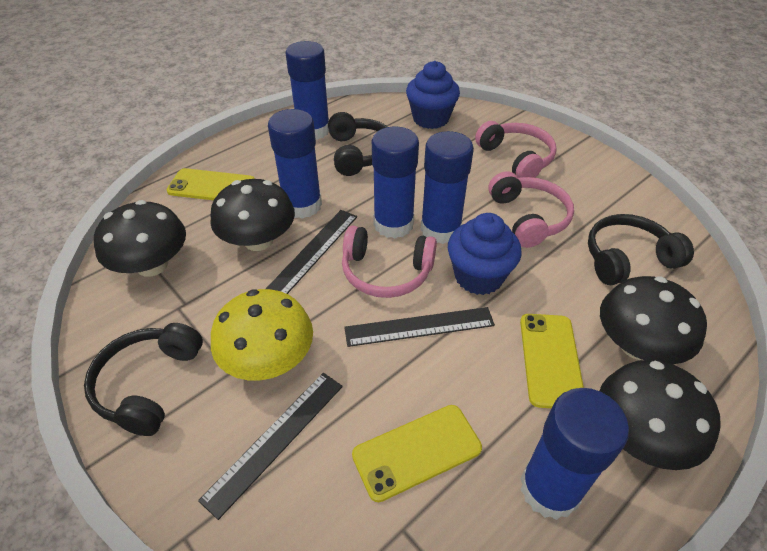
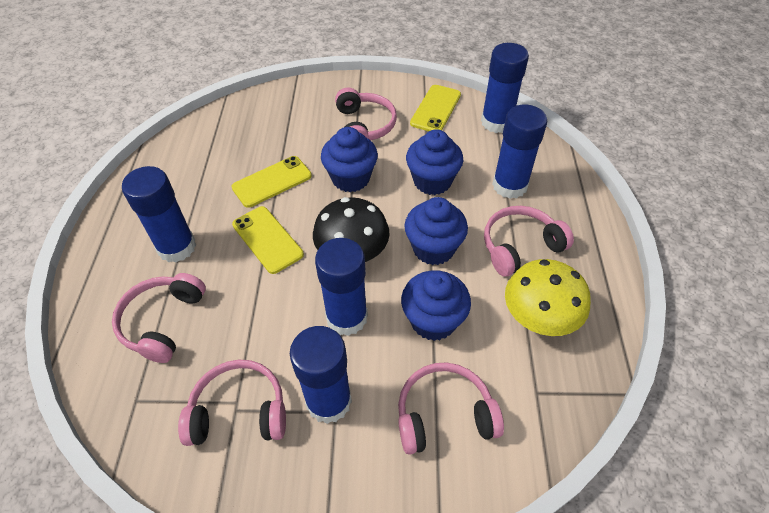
black headphones: 3 -> 0
black mushroom: 4 -> 1
black ruler: 3 -> 0
blue cupcake: 2 -> 4
pink headphones: 3 -> 5

